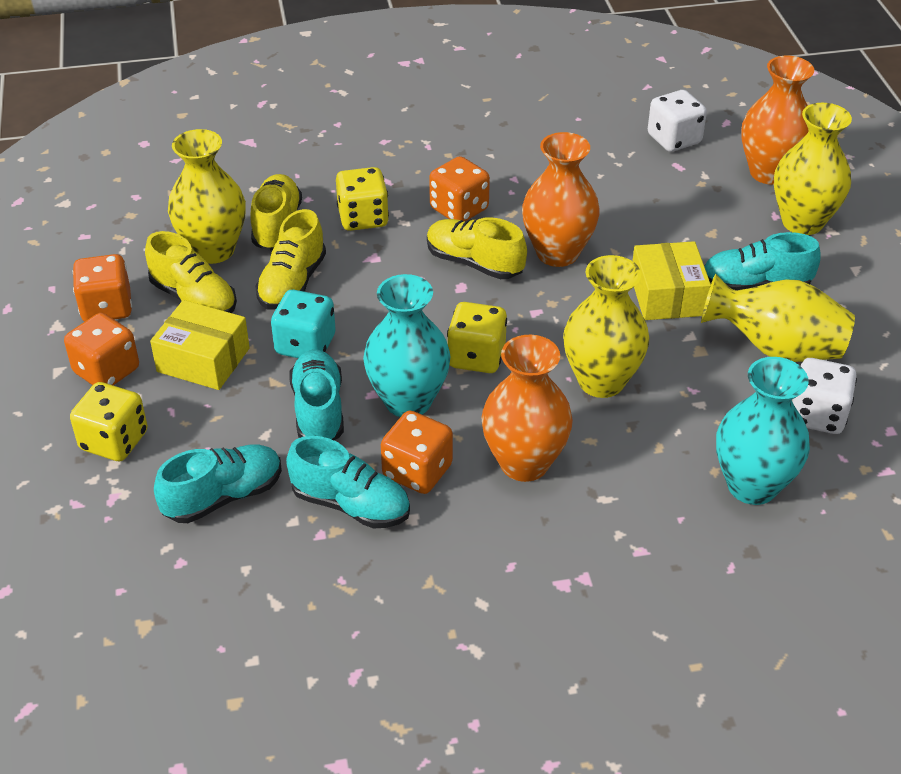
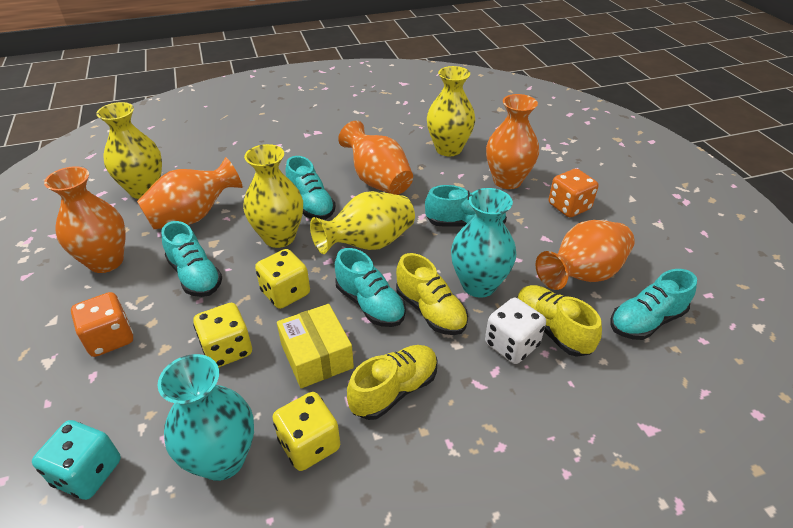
orange dice: 4 -> 2
orange vase: 3 -> 5
turquoise shoe: 4 -> 5
white dice: 2 -> 1
yellow box: 2 -> 1
yellow shoe: 4 -> 3

